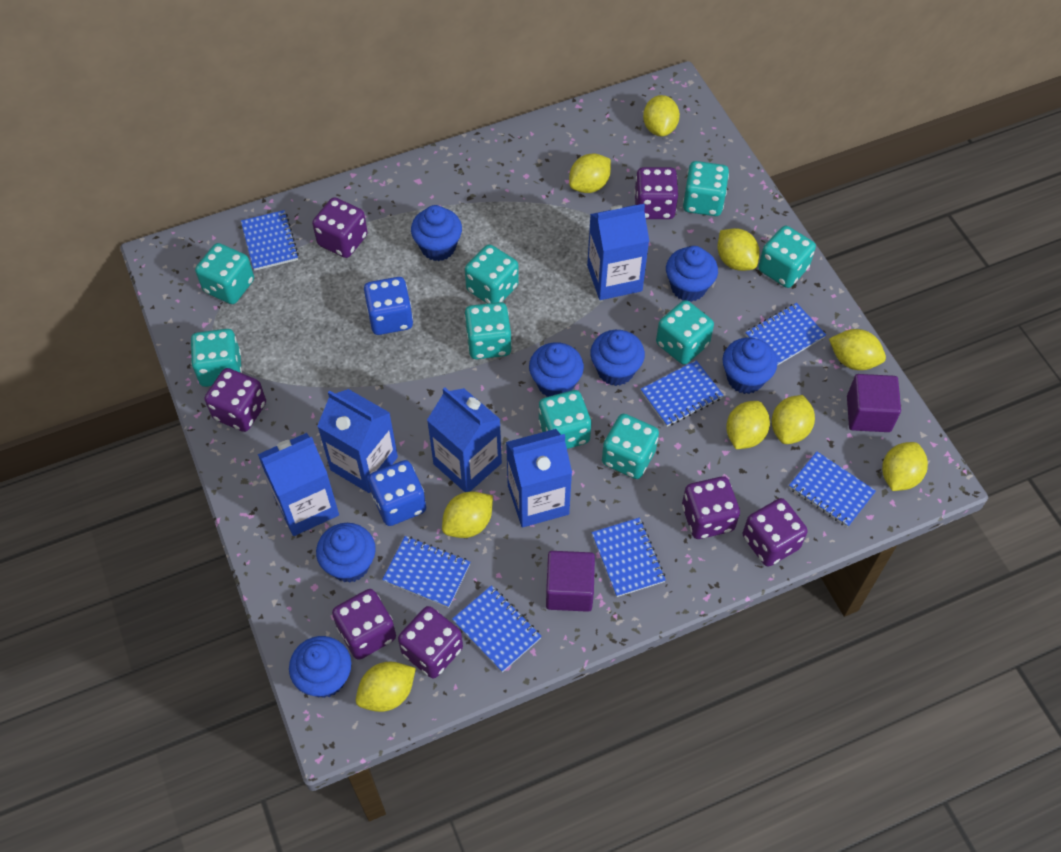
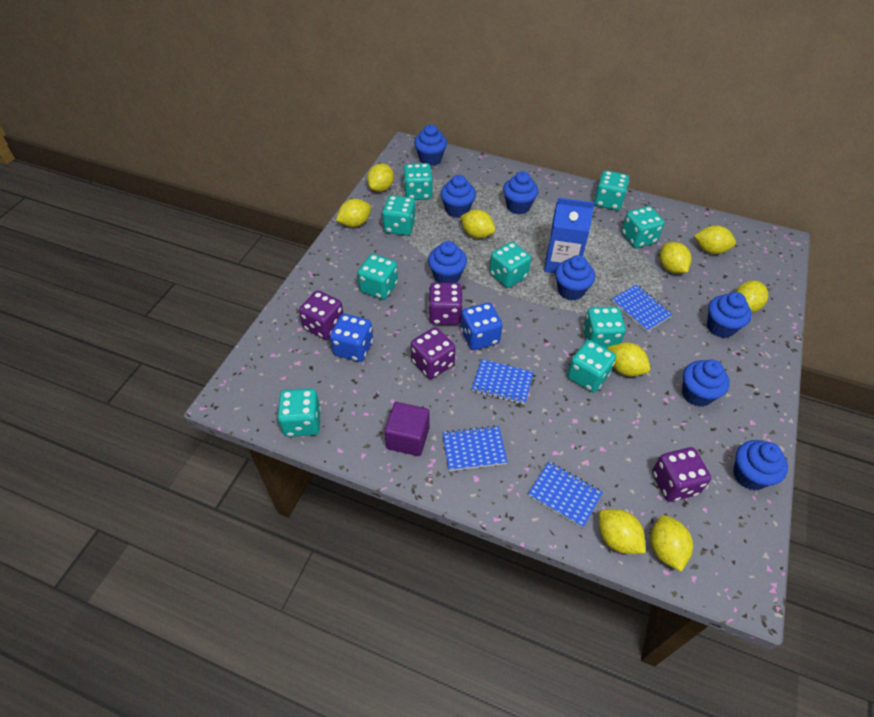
blue carton: 5 -> 1
blue cupcake: 7 -> 8
blue notebook: 7 -> 4
purple cube: 2 -> 1
purple dice: 7 -> 4

